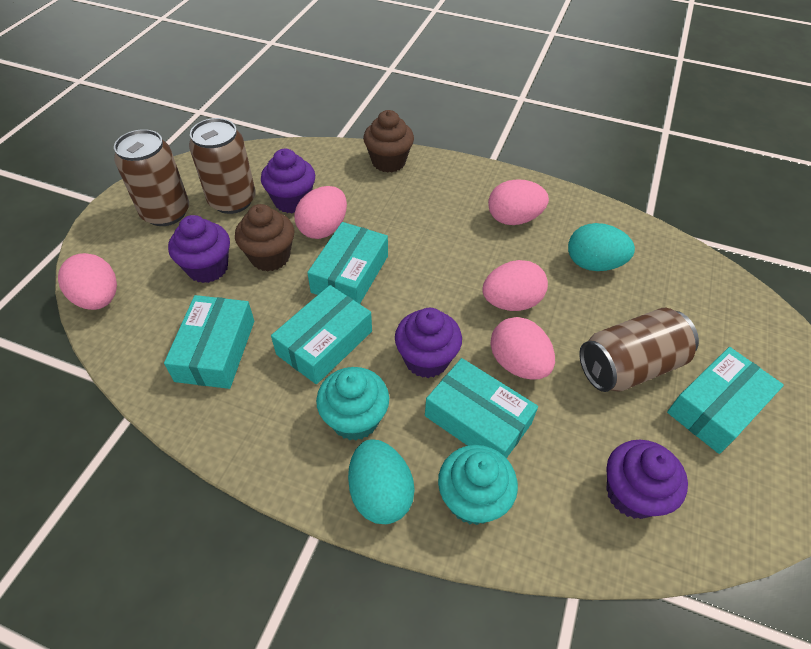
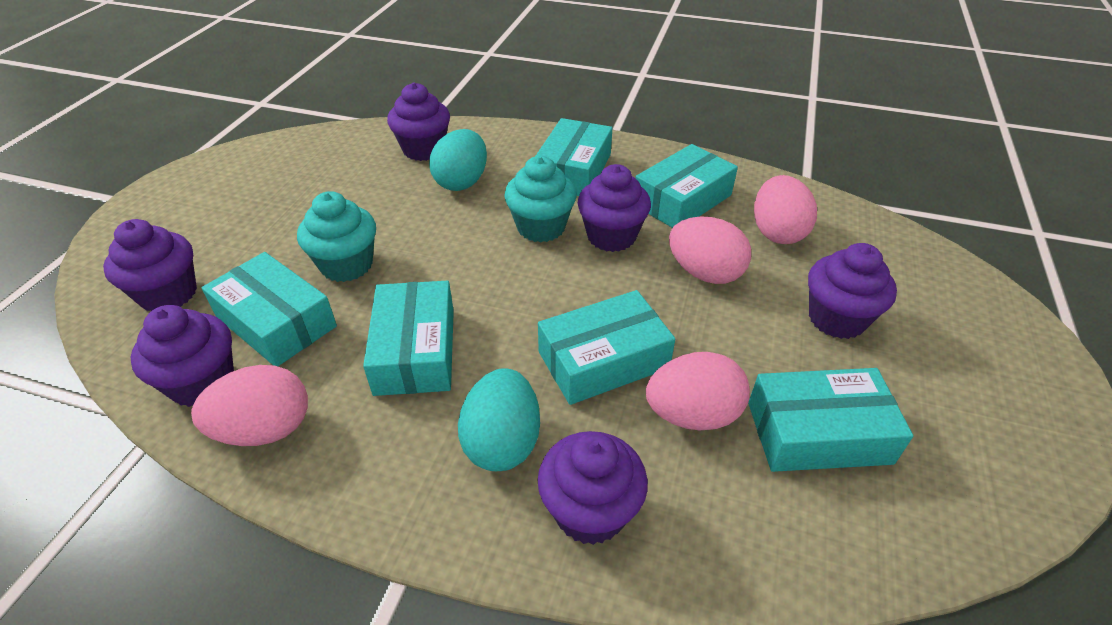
brown can: 3 -> 0
brown cupcake: 2 -> 0
pink egg: 5 -> 4
purple cupcake: 4 -> 6
turquoise box: 5 -> 6

